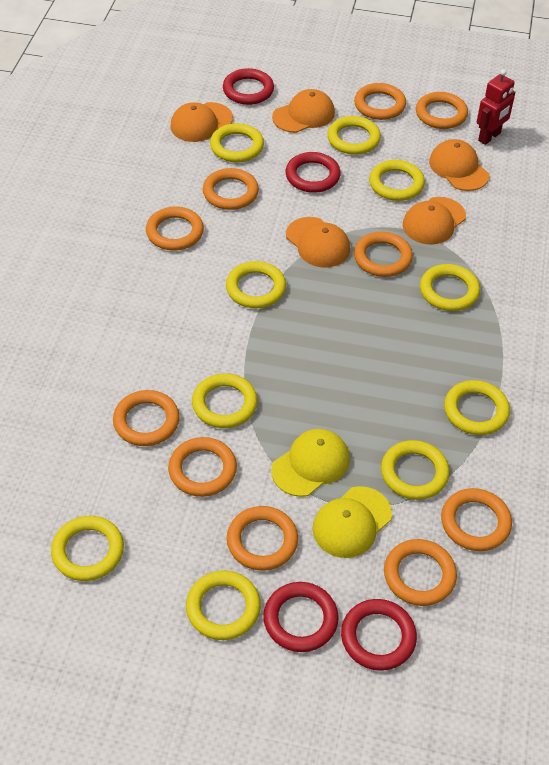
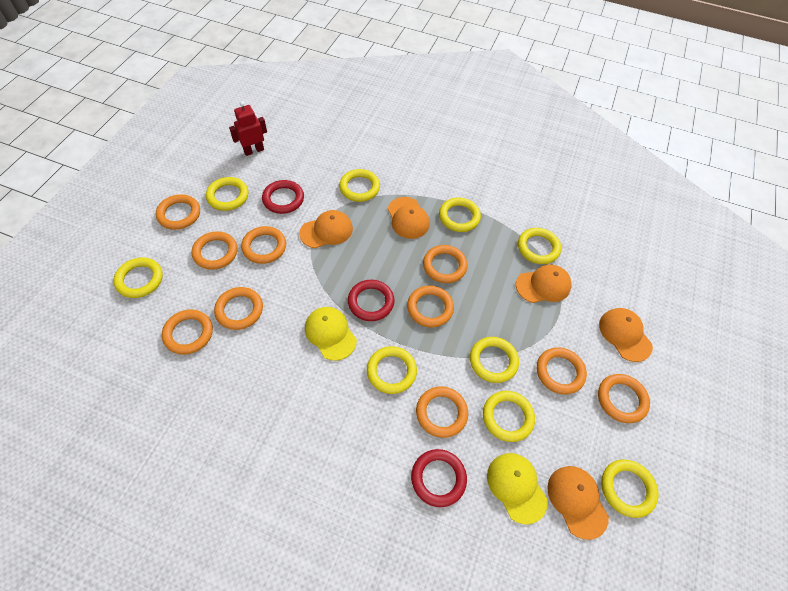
red ring: 4 -> 3
yellow ring: 10 -> 9

